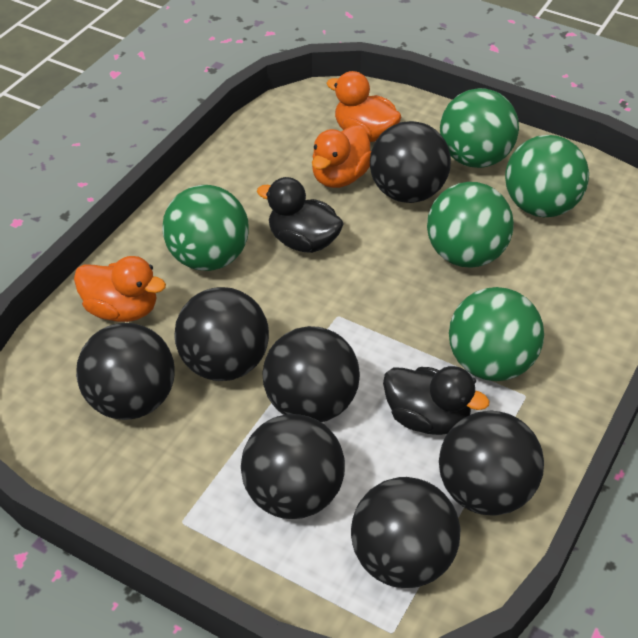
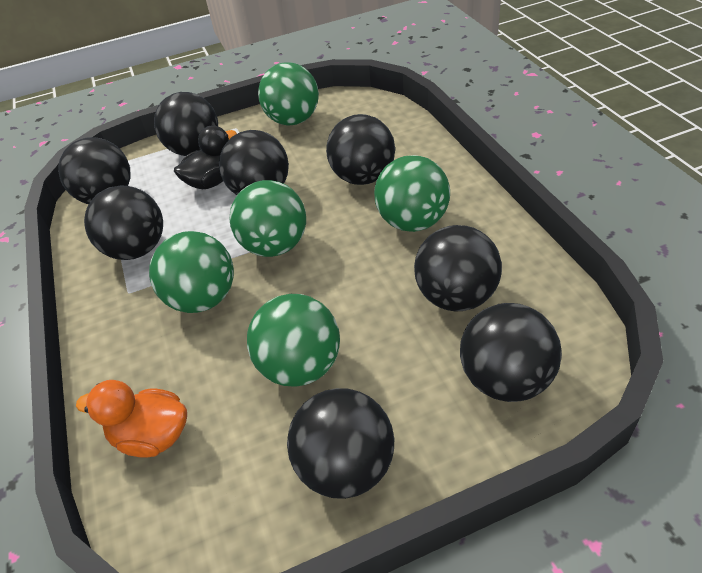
black ball: 7 -> 8
black duck: 2 -> 1
orange duck: 3 -> 1

